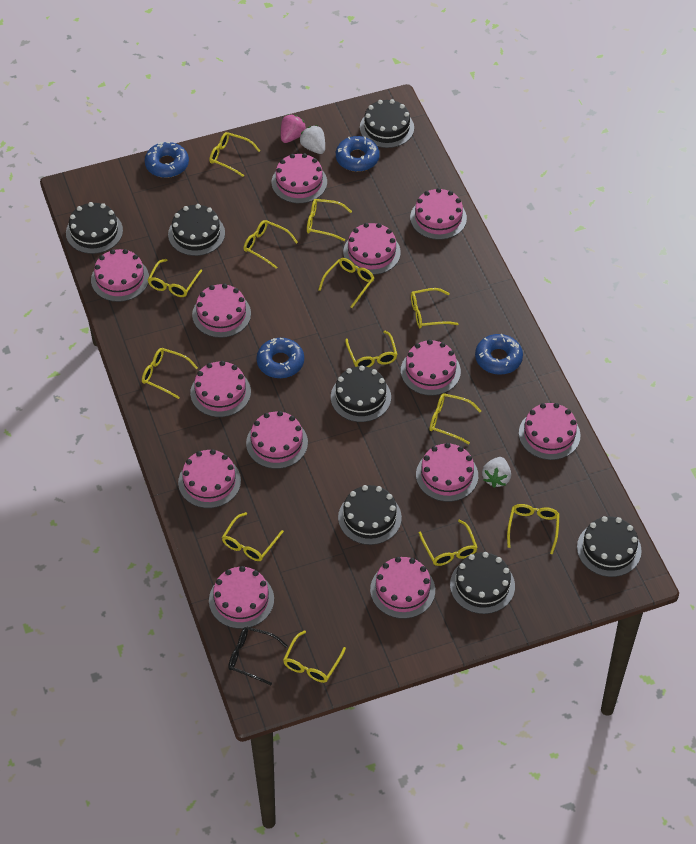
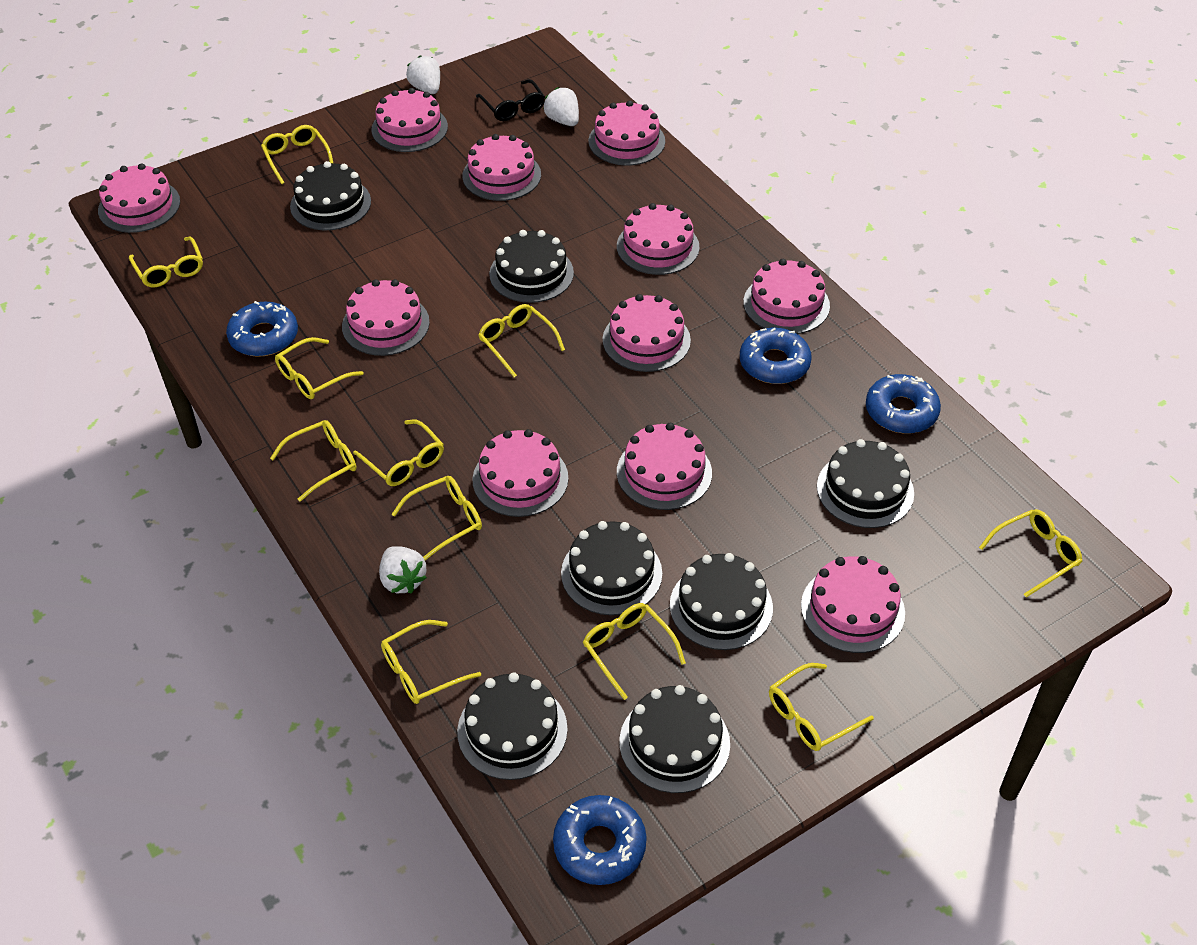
pink cake: 13 -> 11
pink strawberry: 1 -> 0
white strawberry: 2 -> 3
yellow glasses: 13 -> 11

